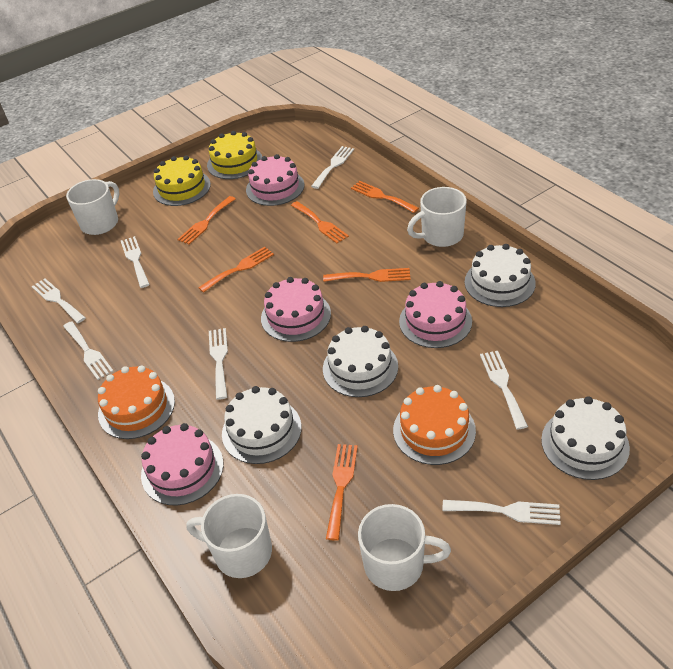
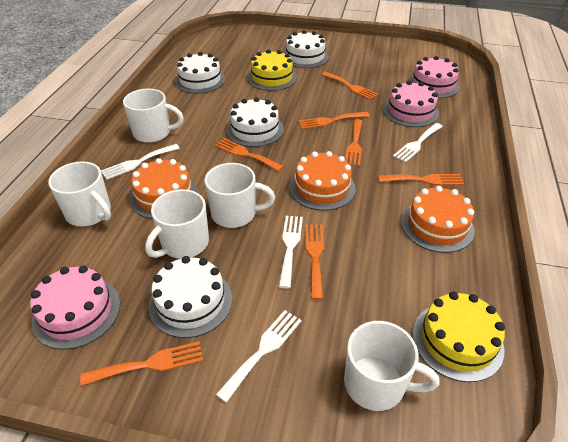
orange cake: 2 -> 3
orange fork: 6 -> 7
pink cake: 4 -> 3
white fork: 7 -> 4
white mug: 4 -> 5

